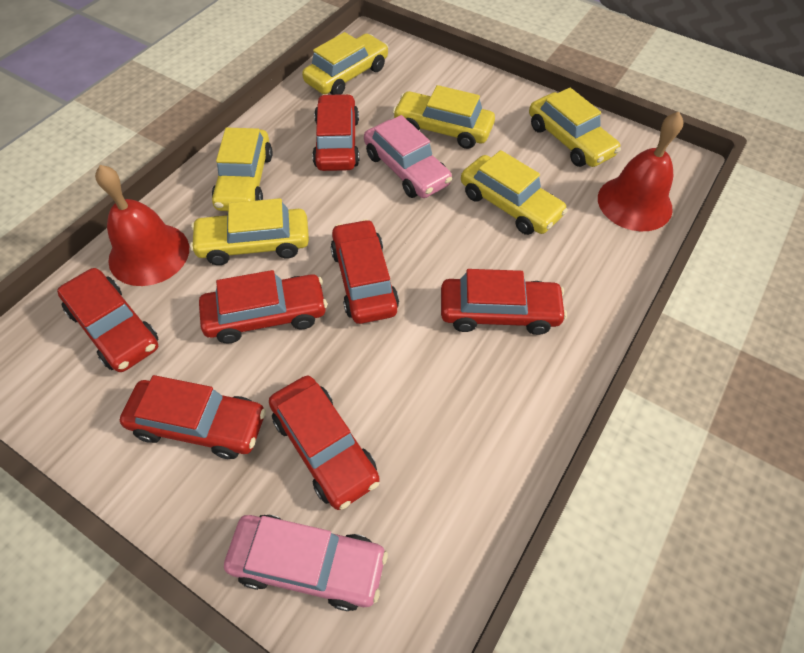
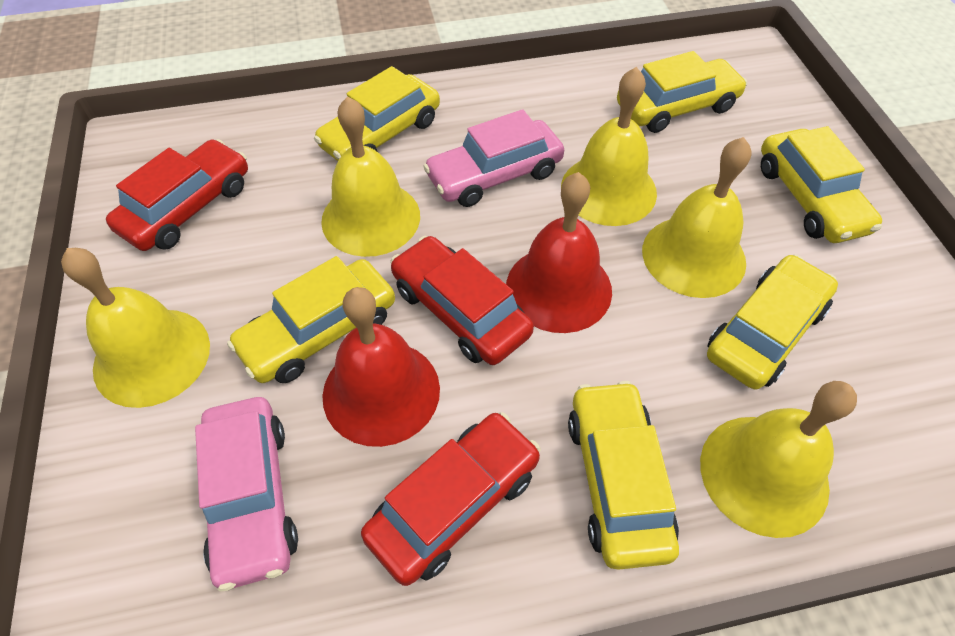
red car: 7 -> 3
yellow bell: 0 -> 5

